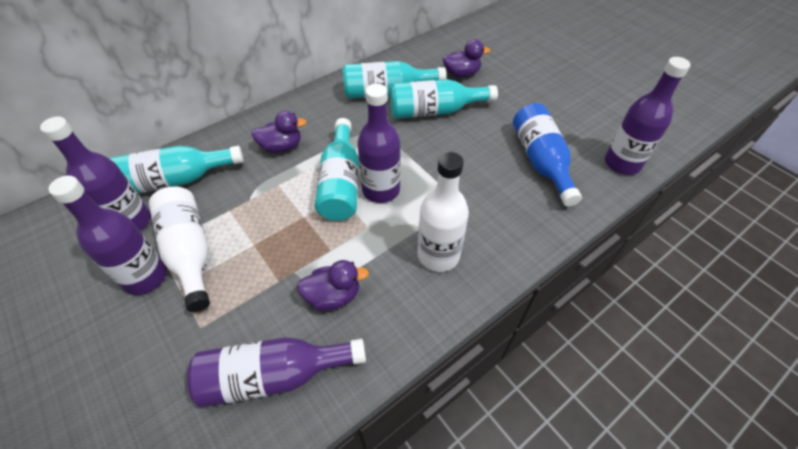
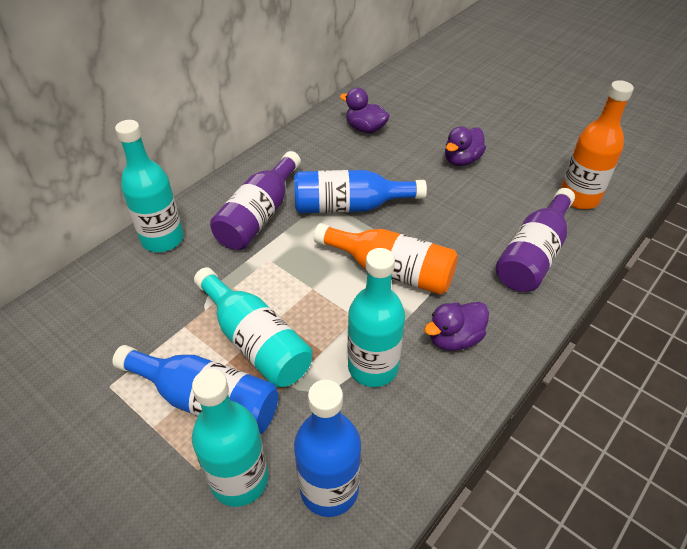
blue bottle: 1 -> 3
orange bottle: 0 -> 2
purple bottle: 5 -> 2
white bottle: 2 -> 0

